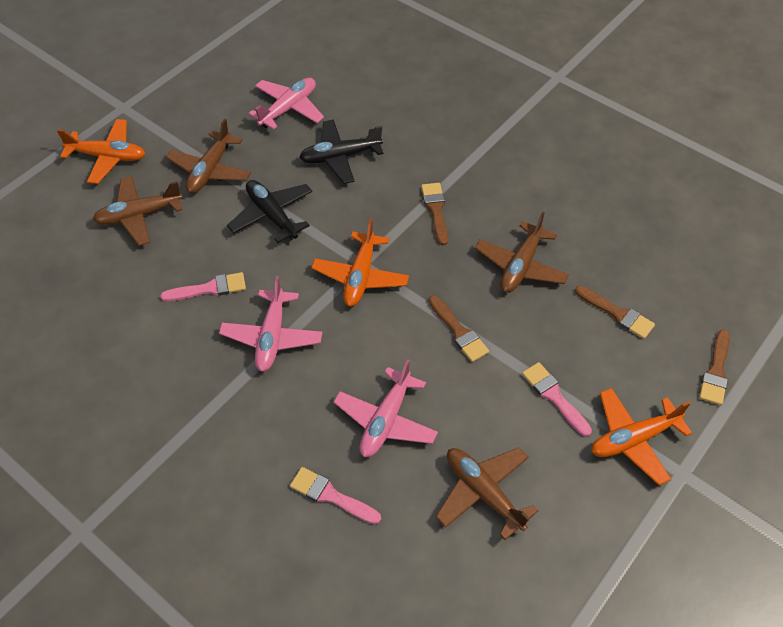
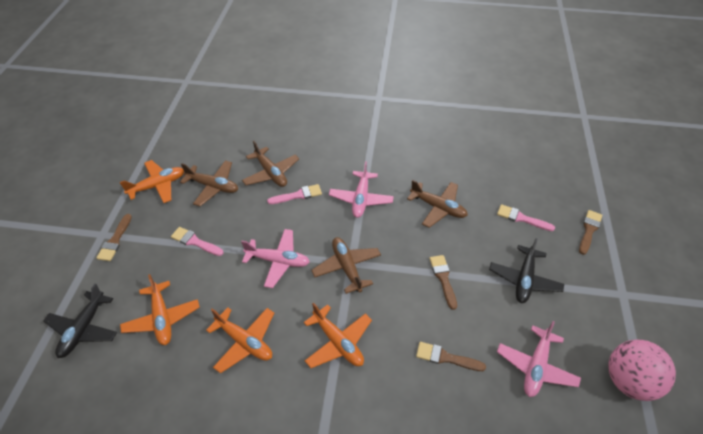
orange plane: 3 -> 4
pink ball: 0 -> 1

